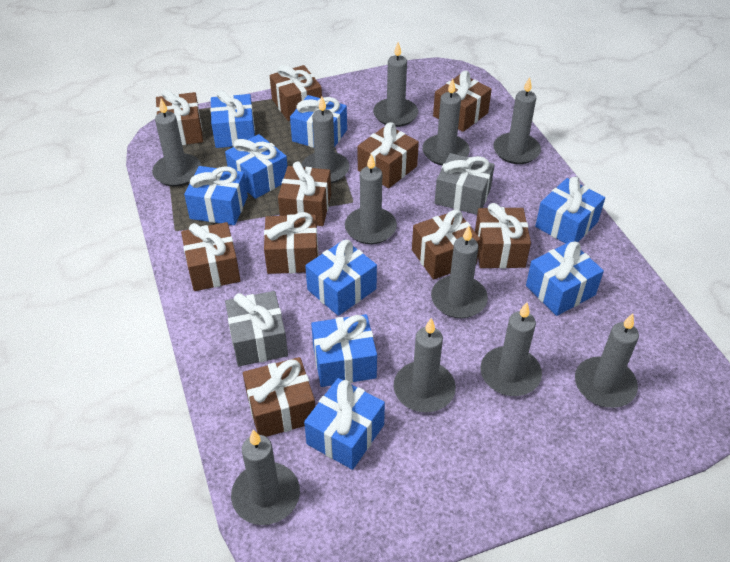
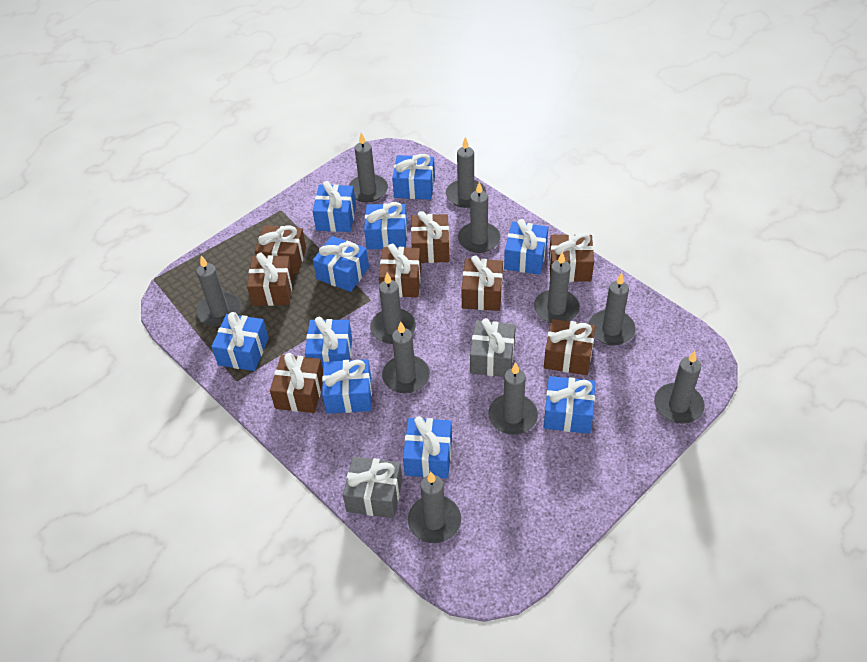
blue gift: 9 -> 10
brown gift: 10 -> 8

